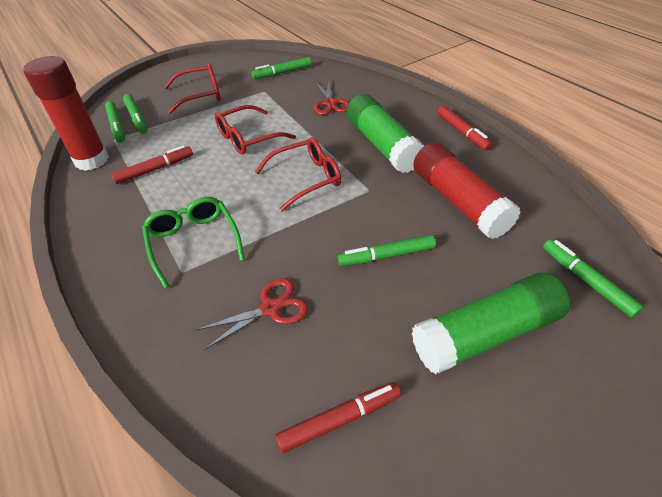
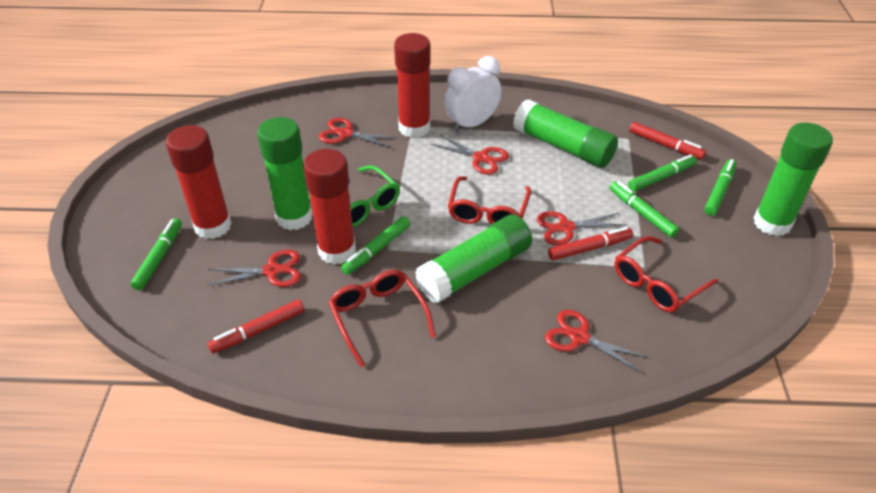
green glue stick: 2 -> 4
red glue stick: 2 -> 3
red scissors: 2 -> 5
white clock: 0 -> 1

